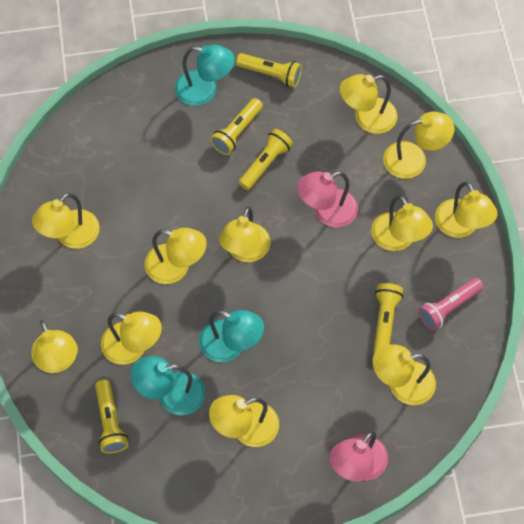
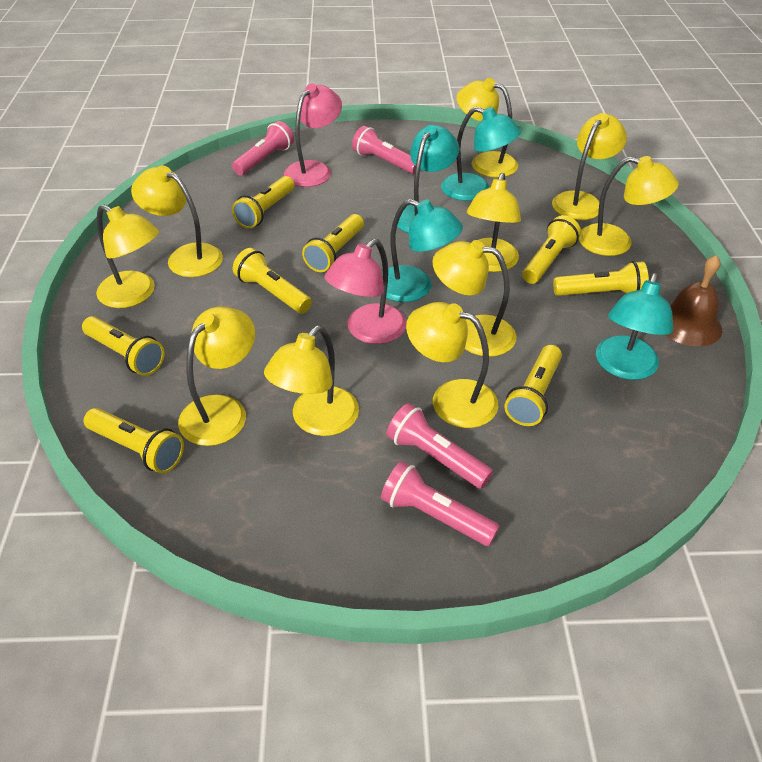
brown bell: 0 -> 1
pink flashlight: 1 -> 4
turquoise lamp: 3 -> 4
yellow flashlight: 5 -> 8
yellow lamp: 11 -> 10

